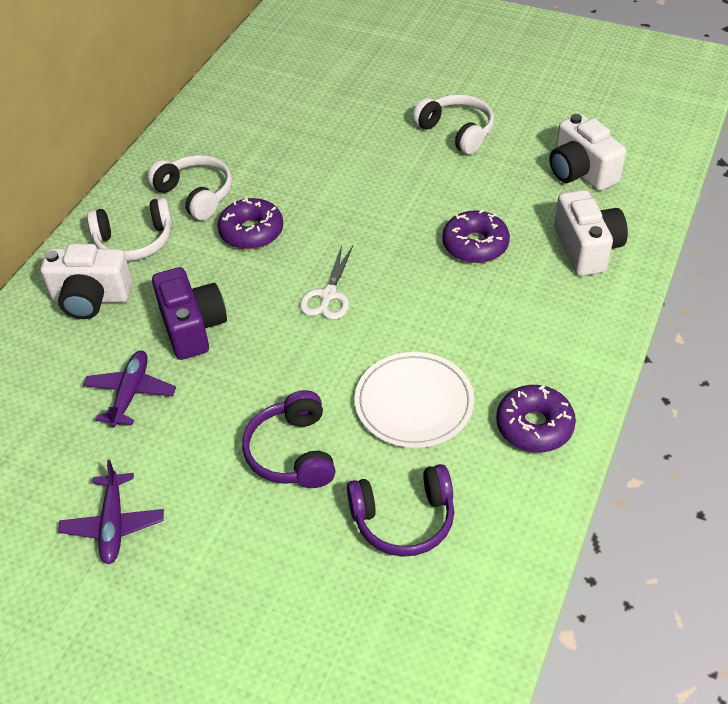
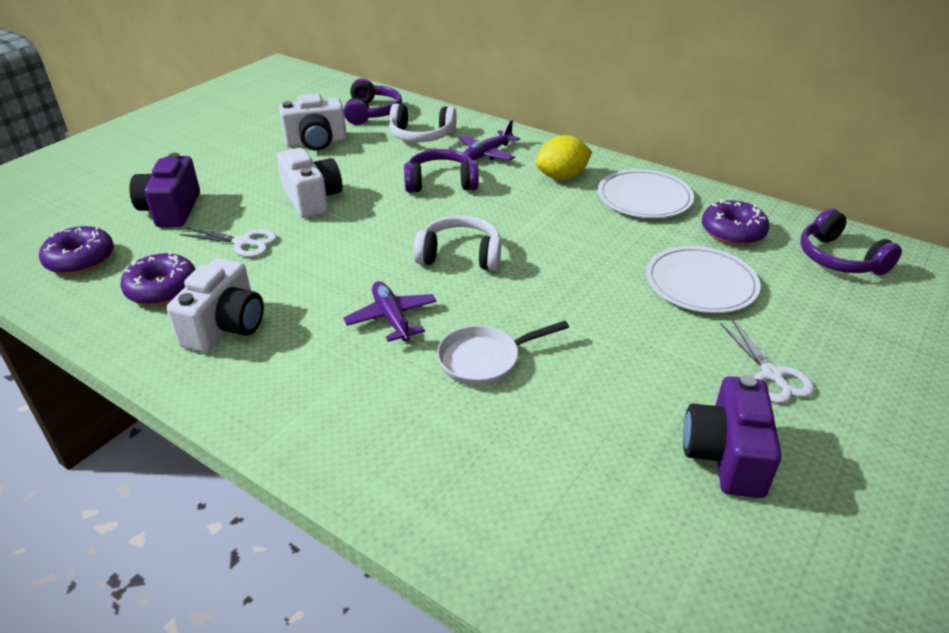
purple camera: 1 -> 2
purple headphones: 2 -> 3
white headphones: 3 -> 2
white pan: 0 -> 1
white plate: 1 -> 2
white scissors: 1 -> 2
yellow lemon: 0 -> 1

